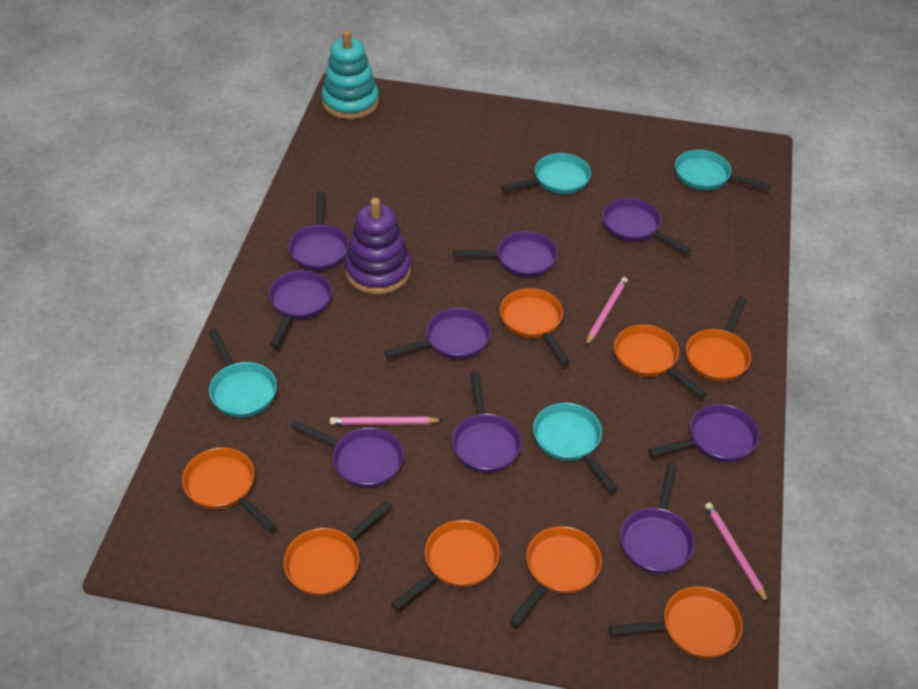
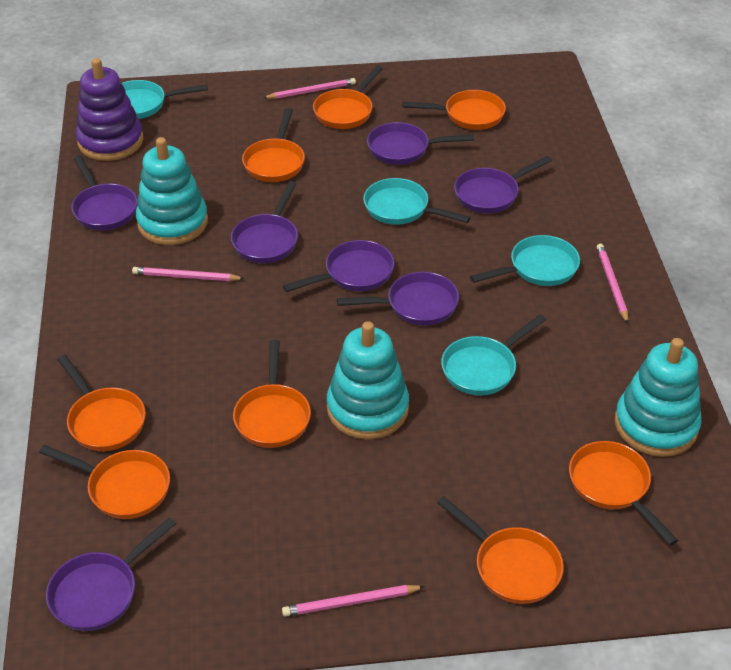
pink pencil: 3 -> 4
purple pan: 9 -> 7
turquoise stacking toy: 1 -> 3

